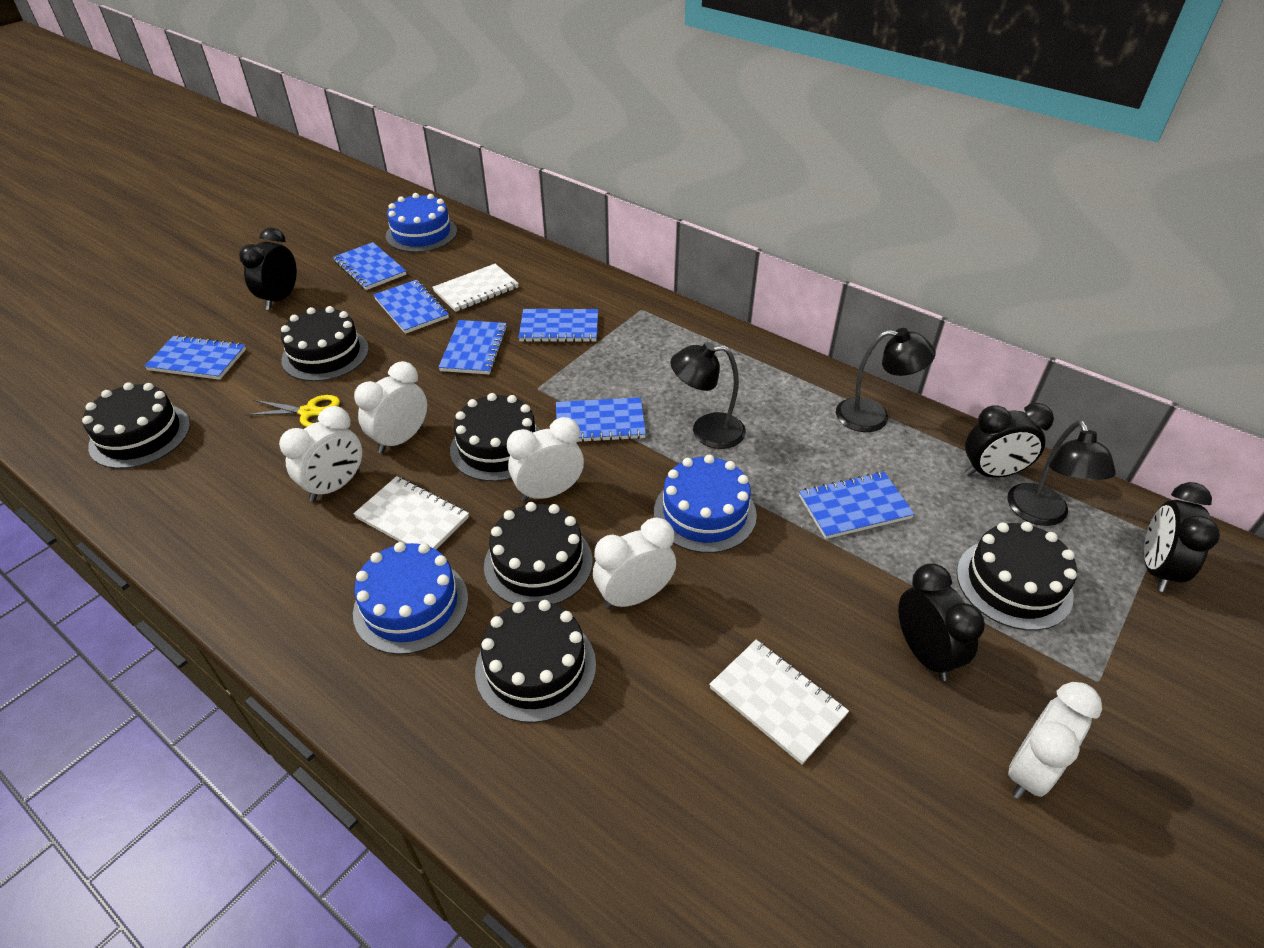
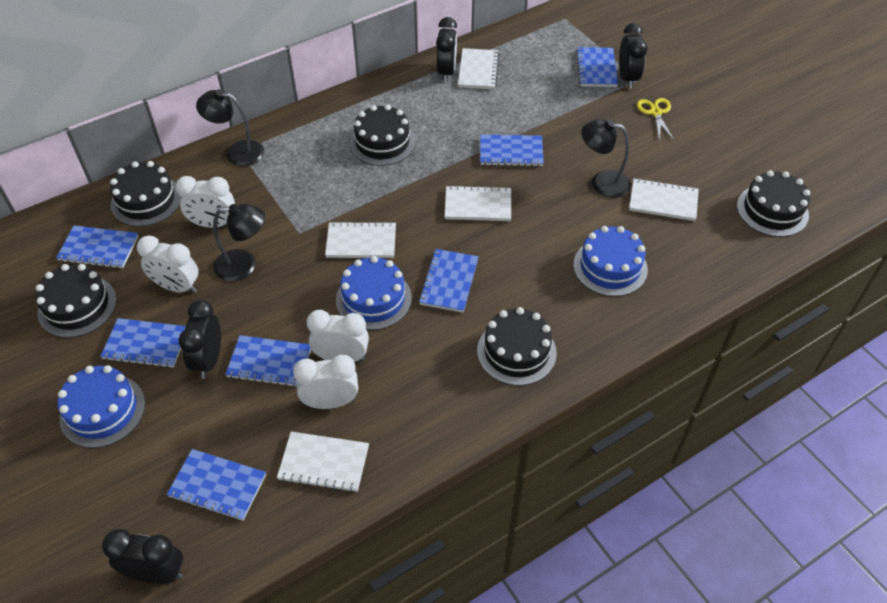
black cake: 6 -> 5
white clock: 5 -> 4
white notebook: 3 -> 5

